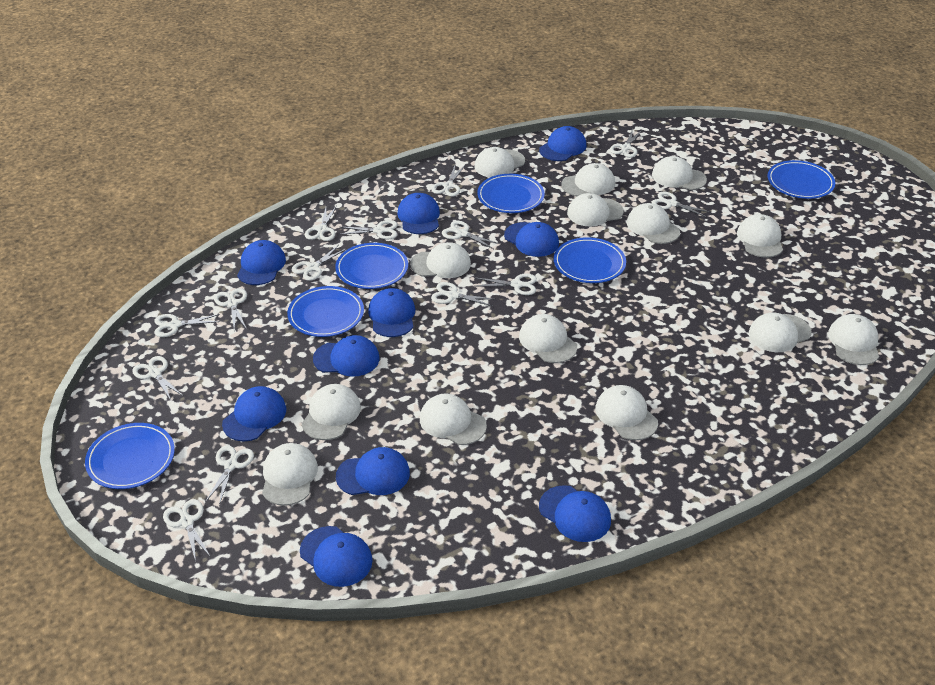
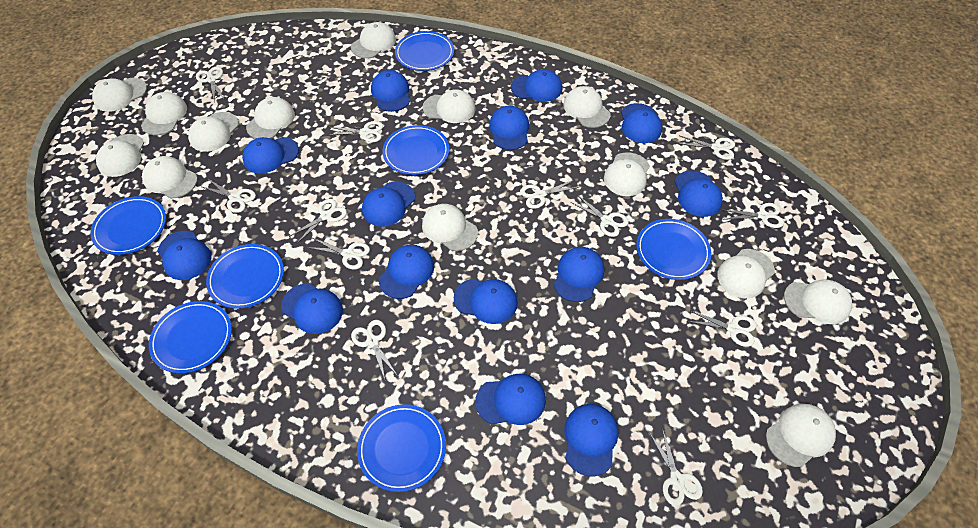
blue cap: 10 -> 14
blue plate: 6 -> 7
white scissors: 14 -> 12

